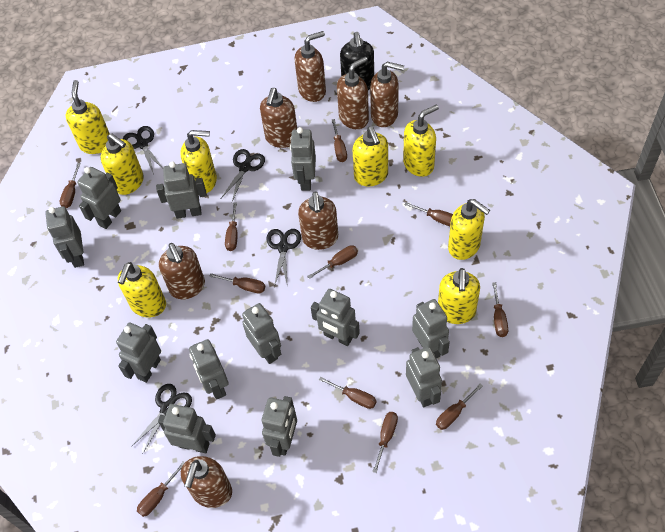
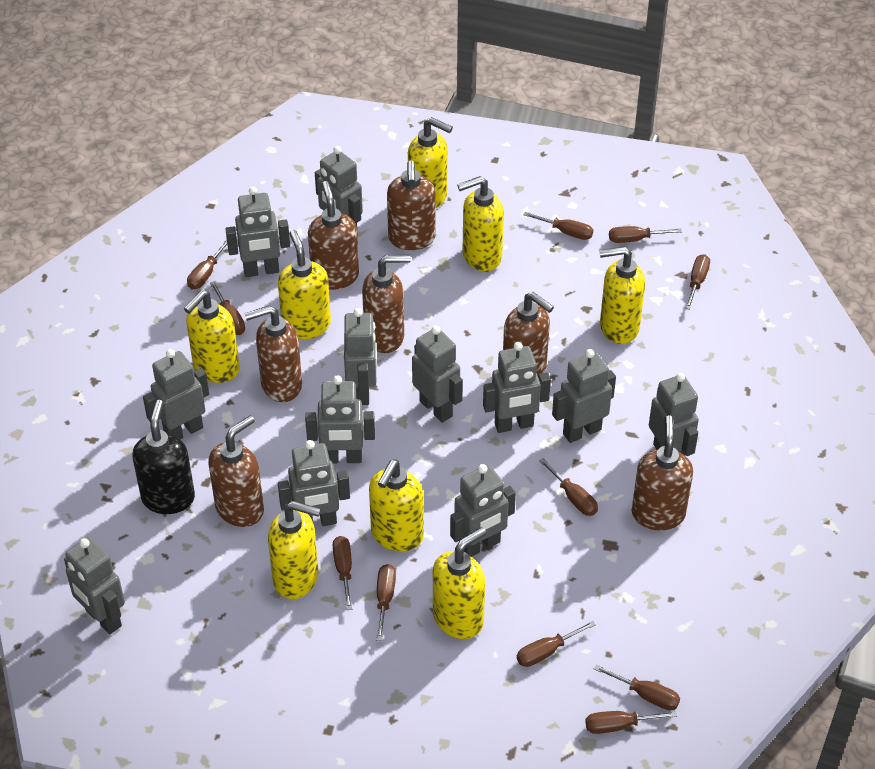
black scissors: 4 -> 0

